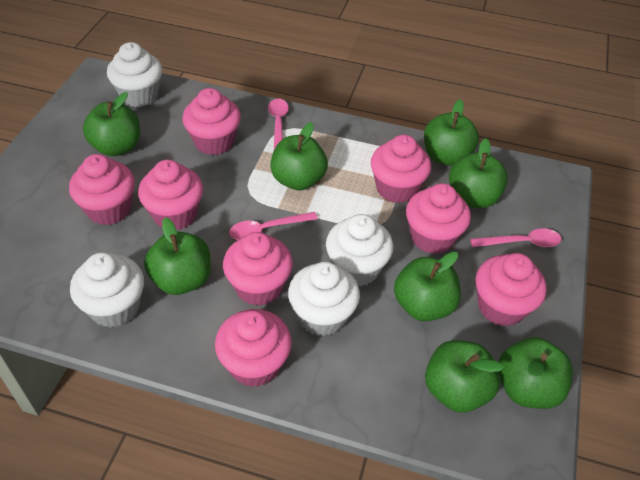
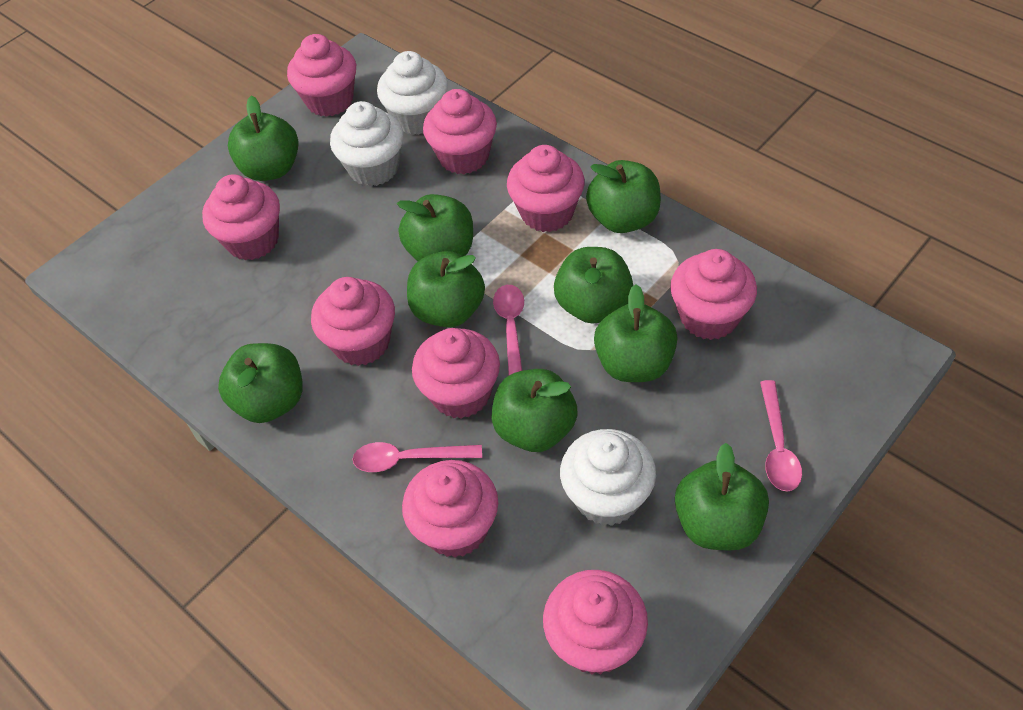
green apple: 8 -> 9
pink cupcake: 8 -> 9
white cupcake: 4 -> 3

